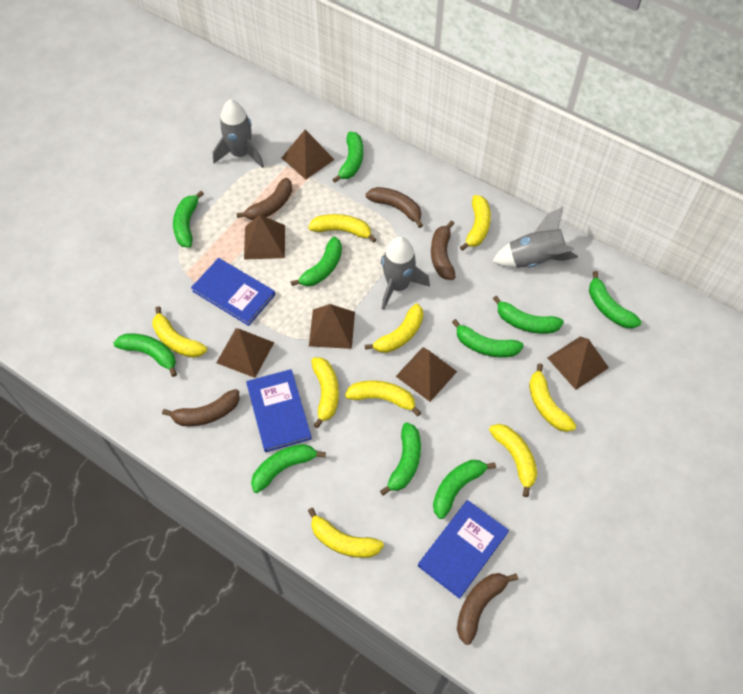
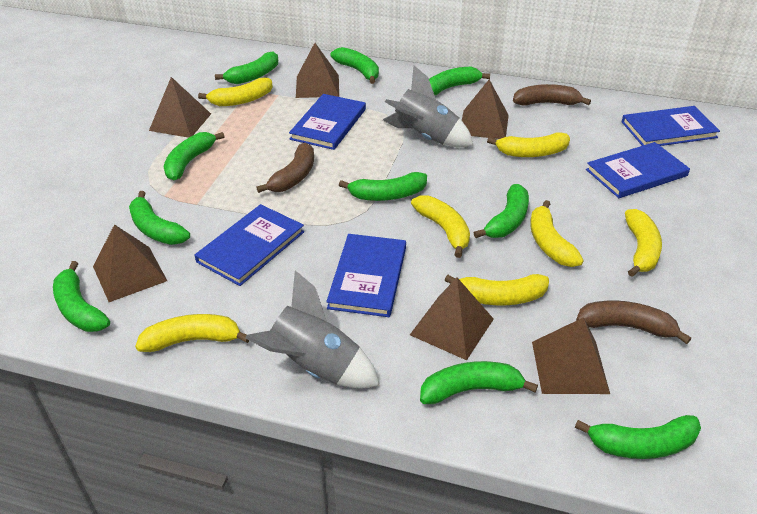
blue book: 3 -> 5
brown banana: 5 -> 3
grey rocket: 3 -> 2
yellow banana: 9 -> 7

